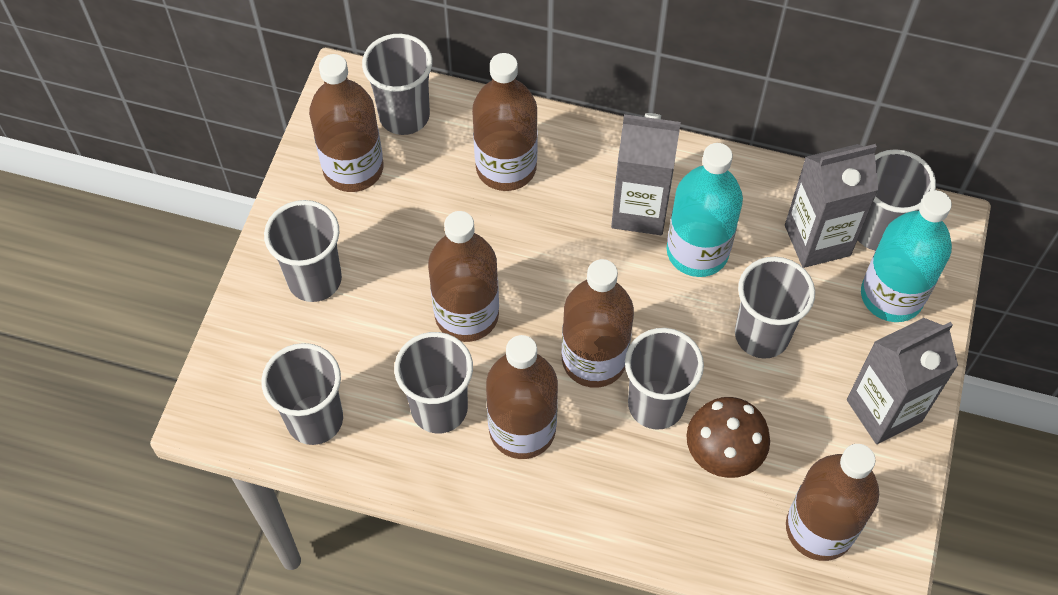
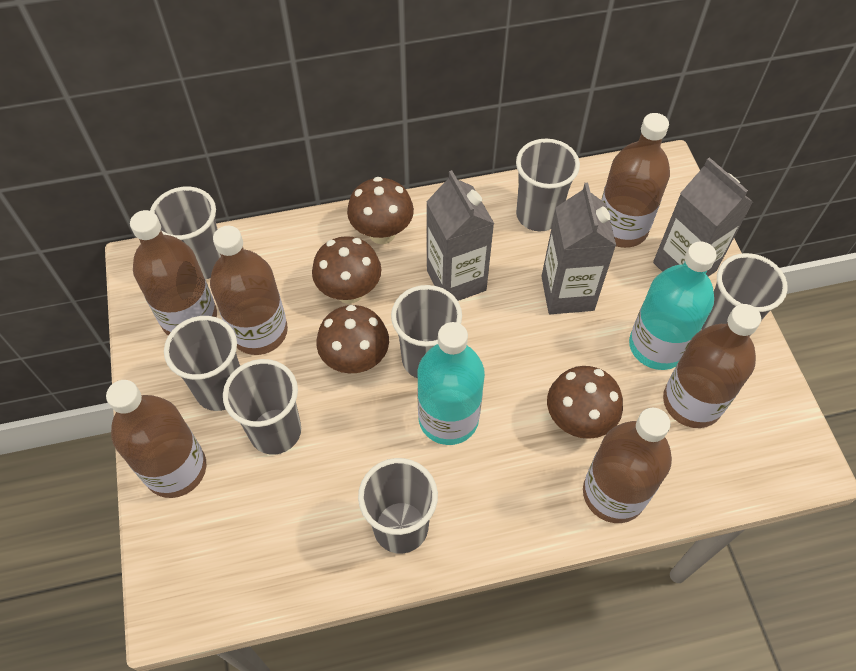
brown mushroom: 1 -> 4

